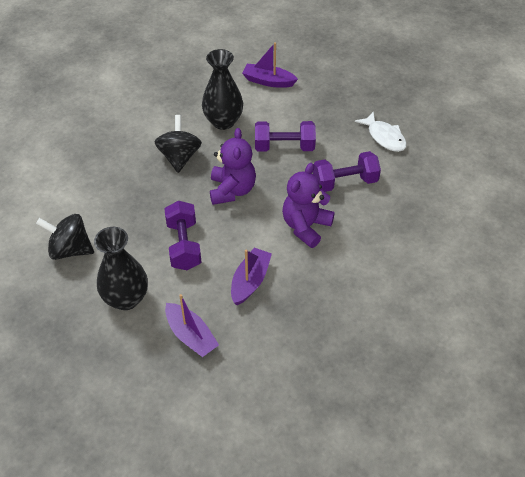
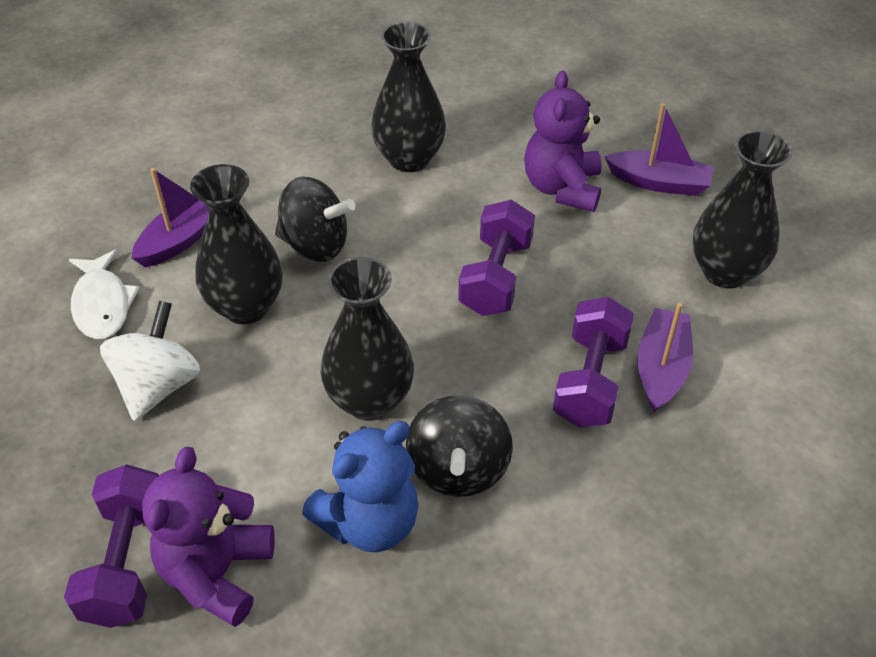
black vase: 2 -> 4
blue teddy bear: 0 -> 1
white spinning top: 0 -> 1

